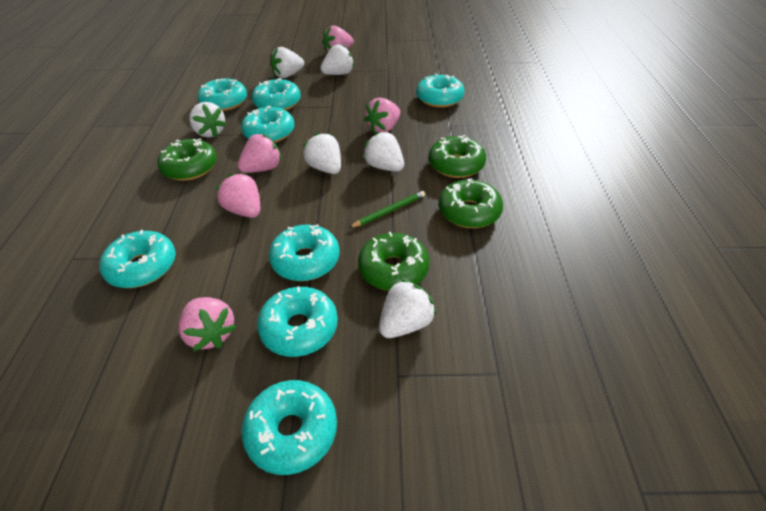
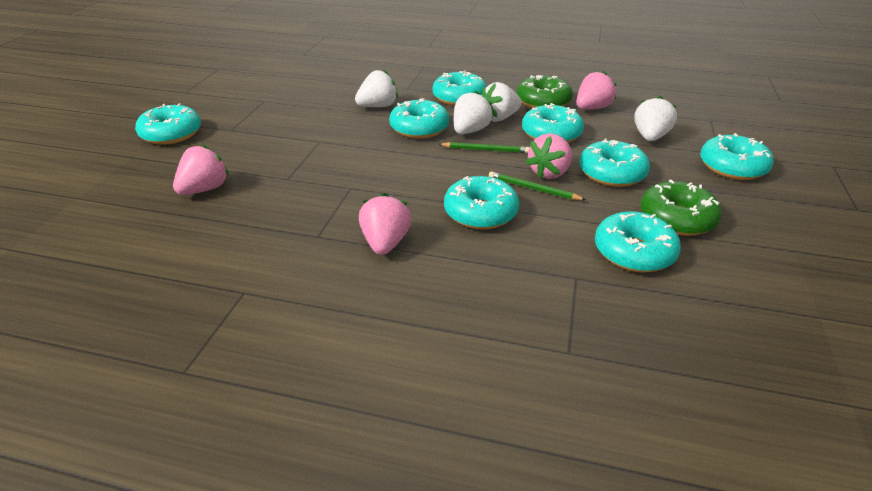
green donut: 4 -> 2
green pencil: 1 -> 2
pink strawberry: 5 -> 4
white strawberry: 6 -> 4

